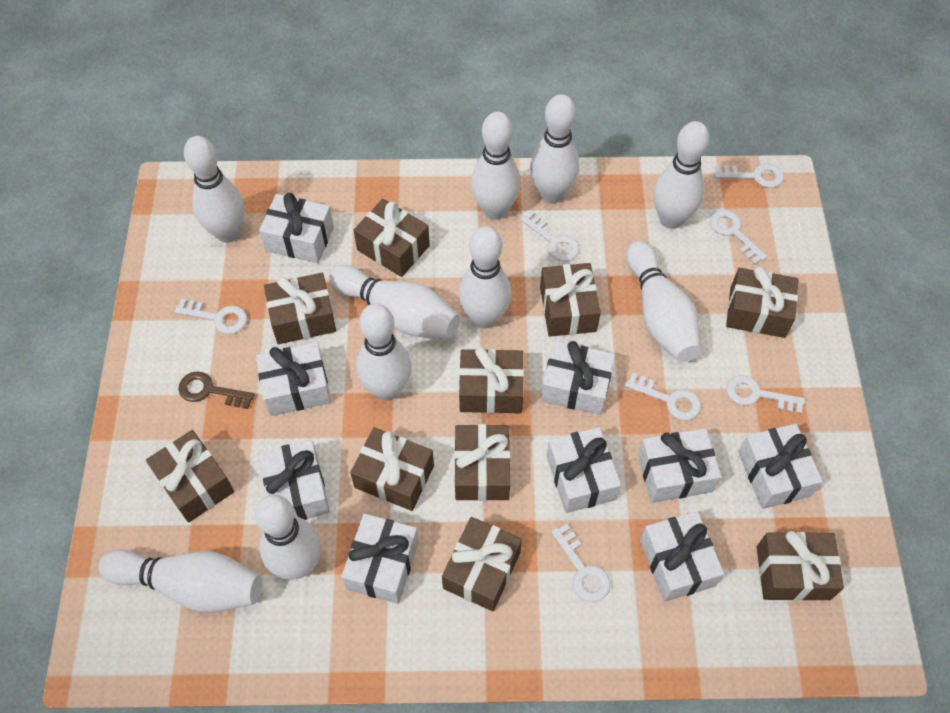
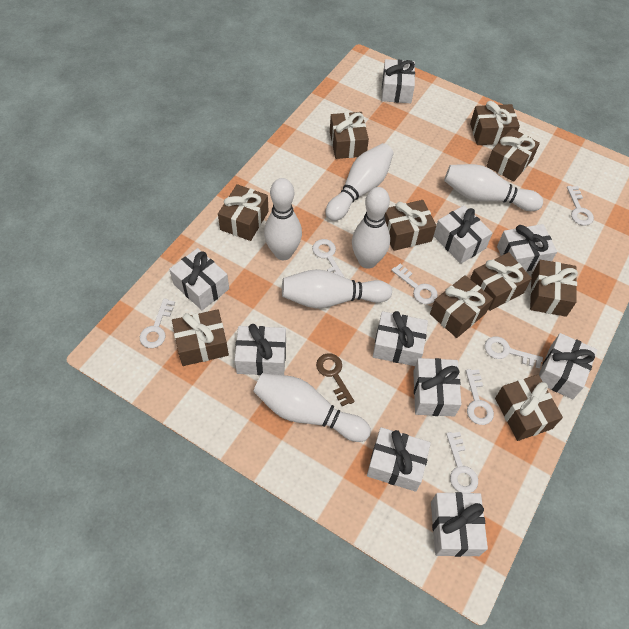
white bowling pin: 10 -> 6
white gift: 9 -> 10

